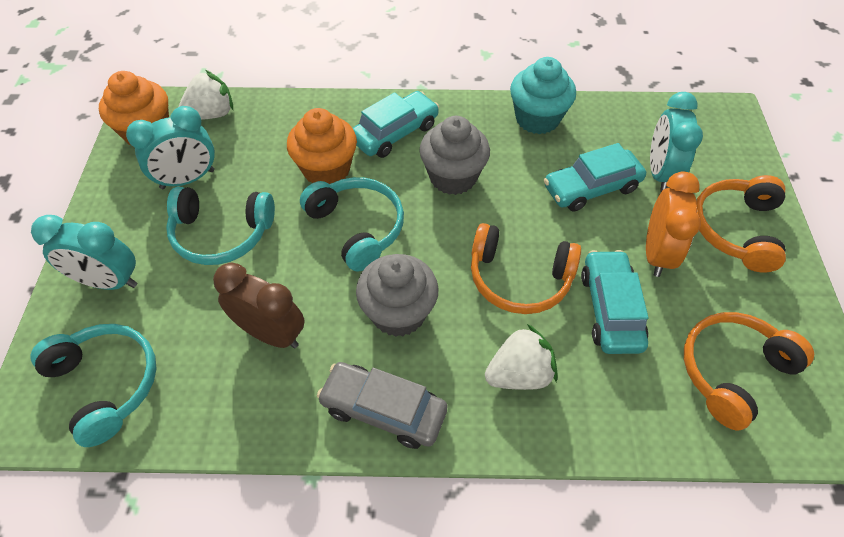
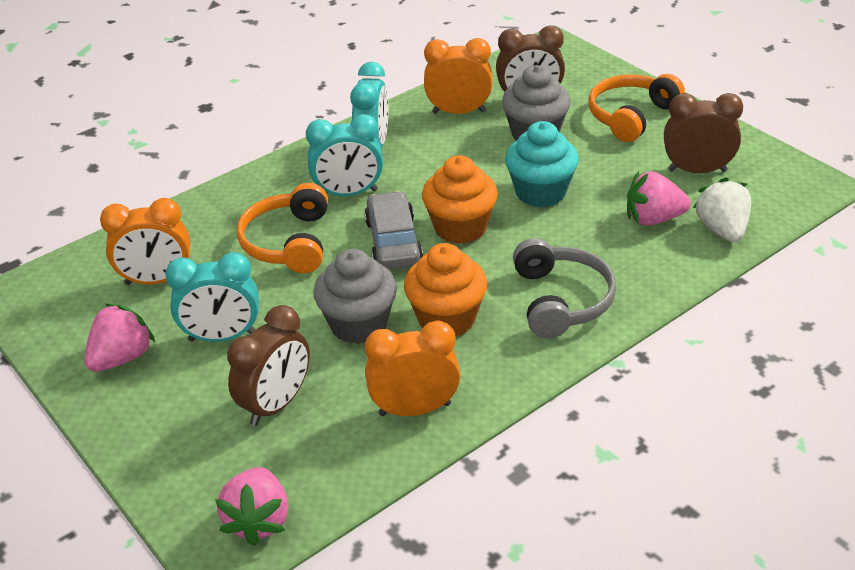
brown clock: 1 -> 3
grey headphones: 0 -> 1
orange clock: 1 -> 3
orange headphones: 3 -> 2
pink strawberry: 0 -> 3
turquoise car: 3 -> 0
turquoise headphones: 3 -> 0
white strawberry: 2 -> 1

